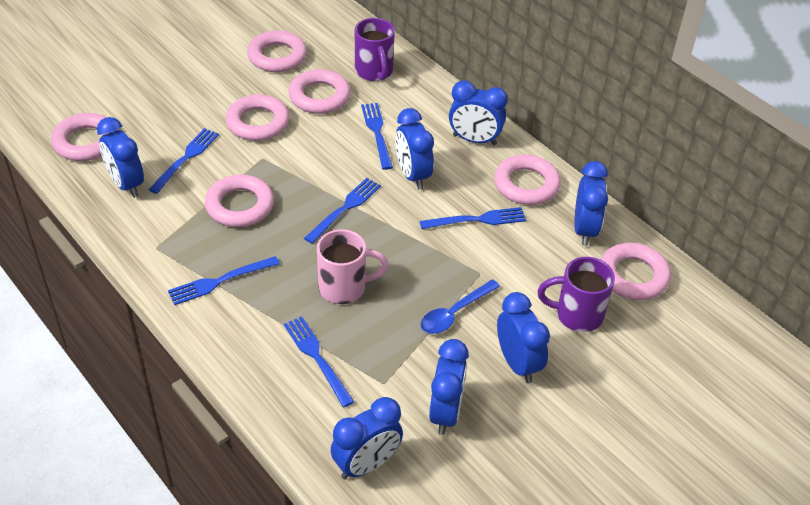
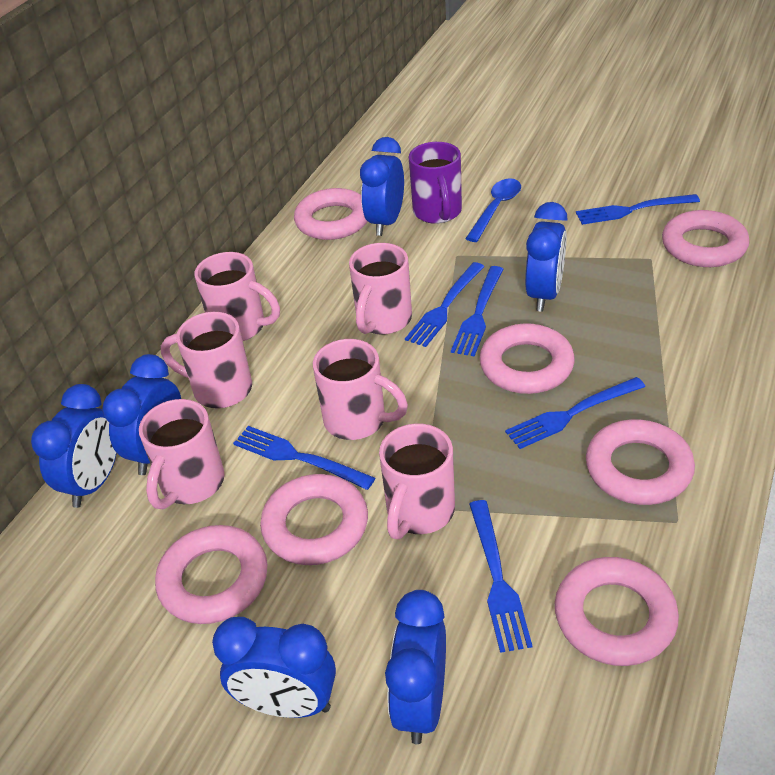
blue clock: 7 -> 6
pink mug: 1 -> 6
purple mug: 2 -> 1

